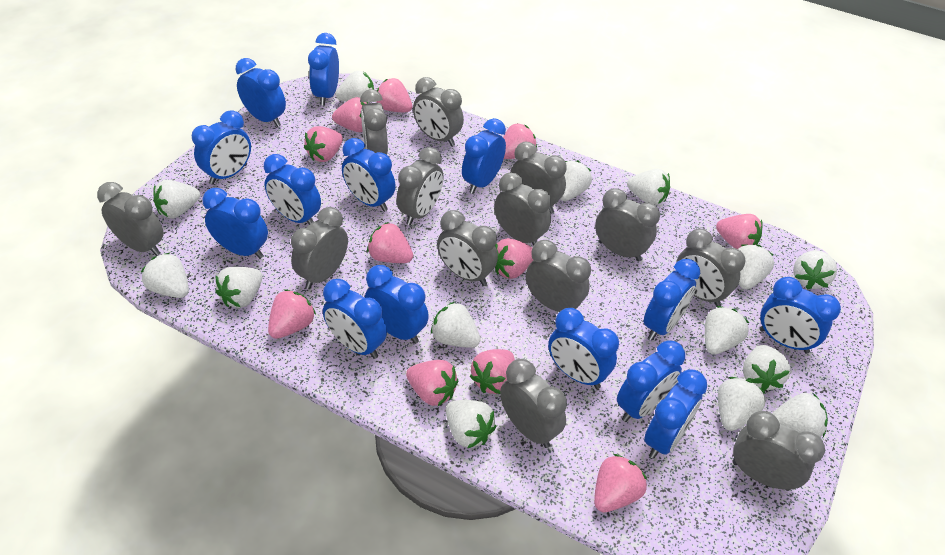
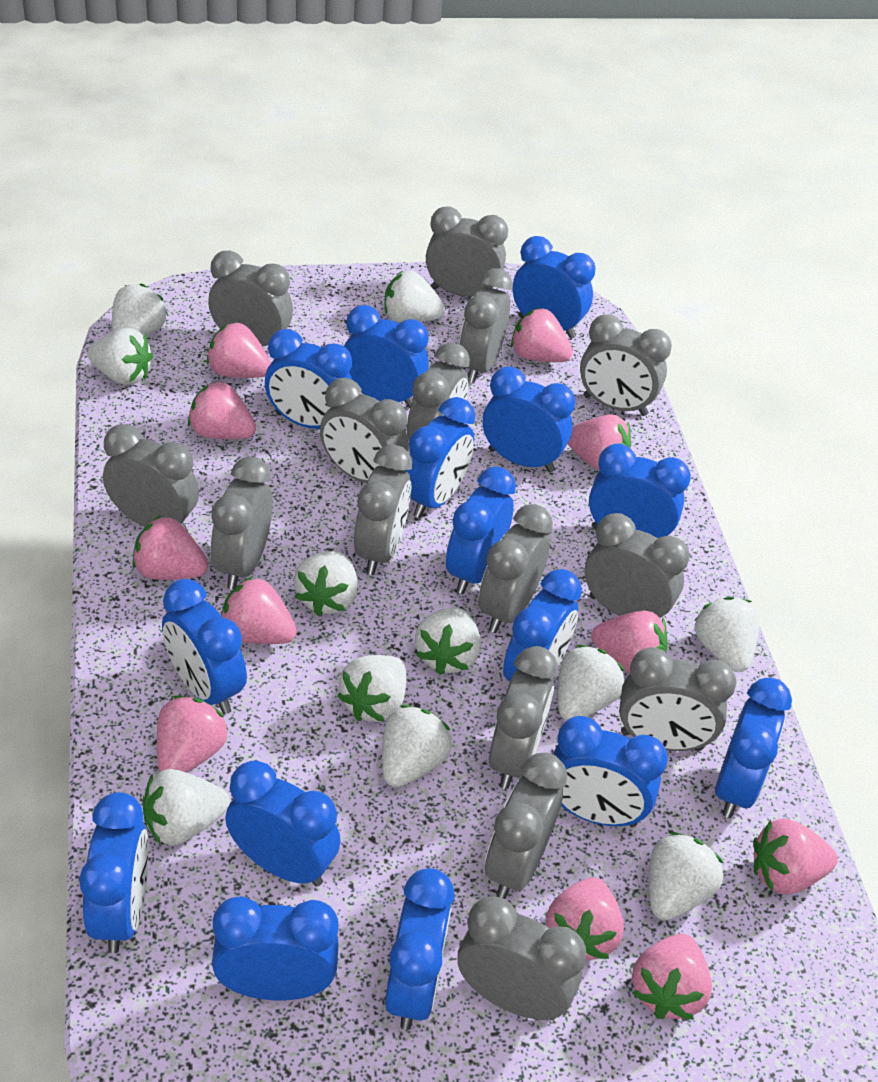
blue clock: 14 -> 15
grey clock: 13 -> 15
white strawberry: 14 -> 11

